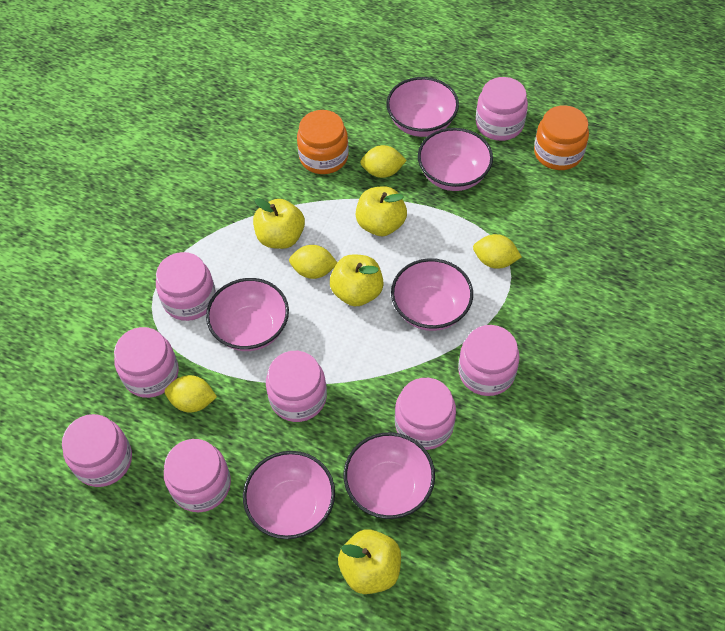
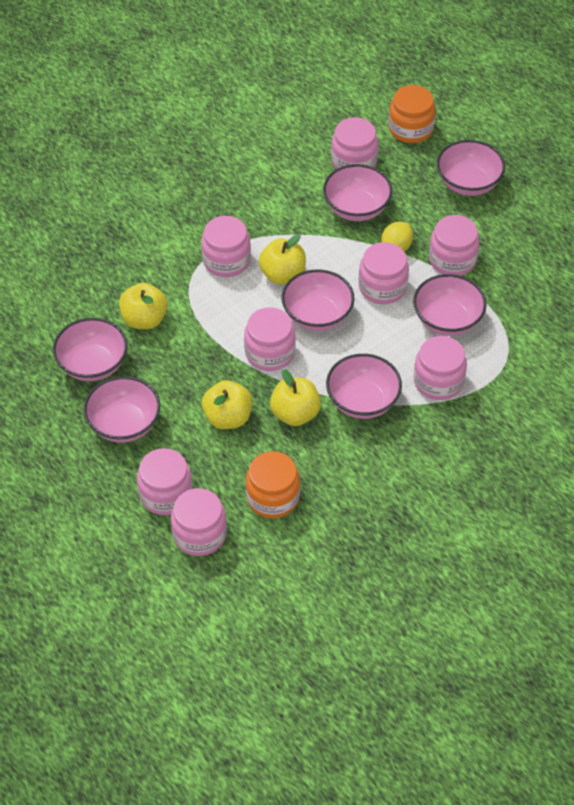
pink bowl: 6 -> 7
yellow lemon: 4 -> 1

